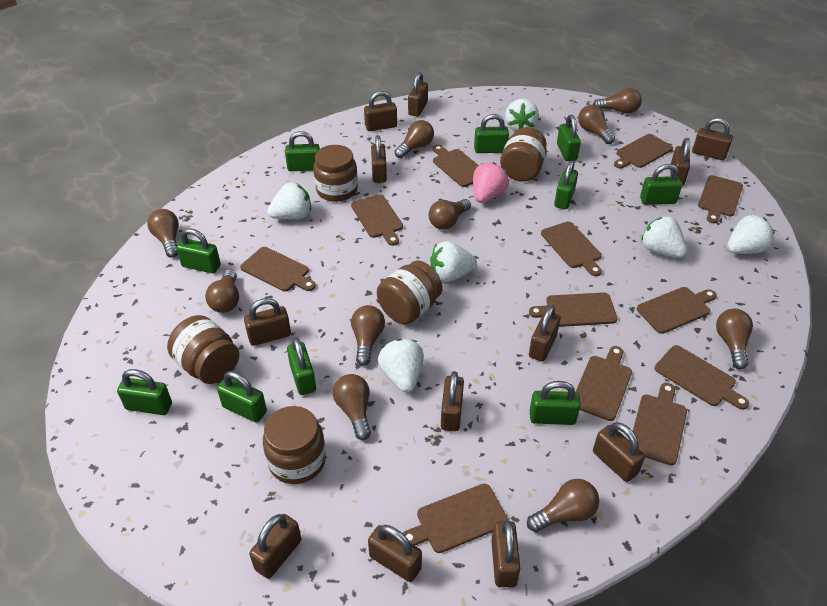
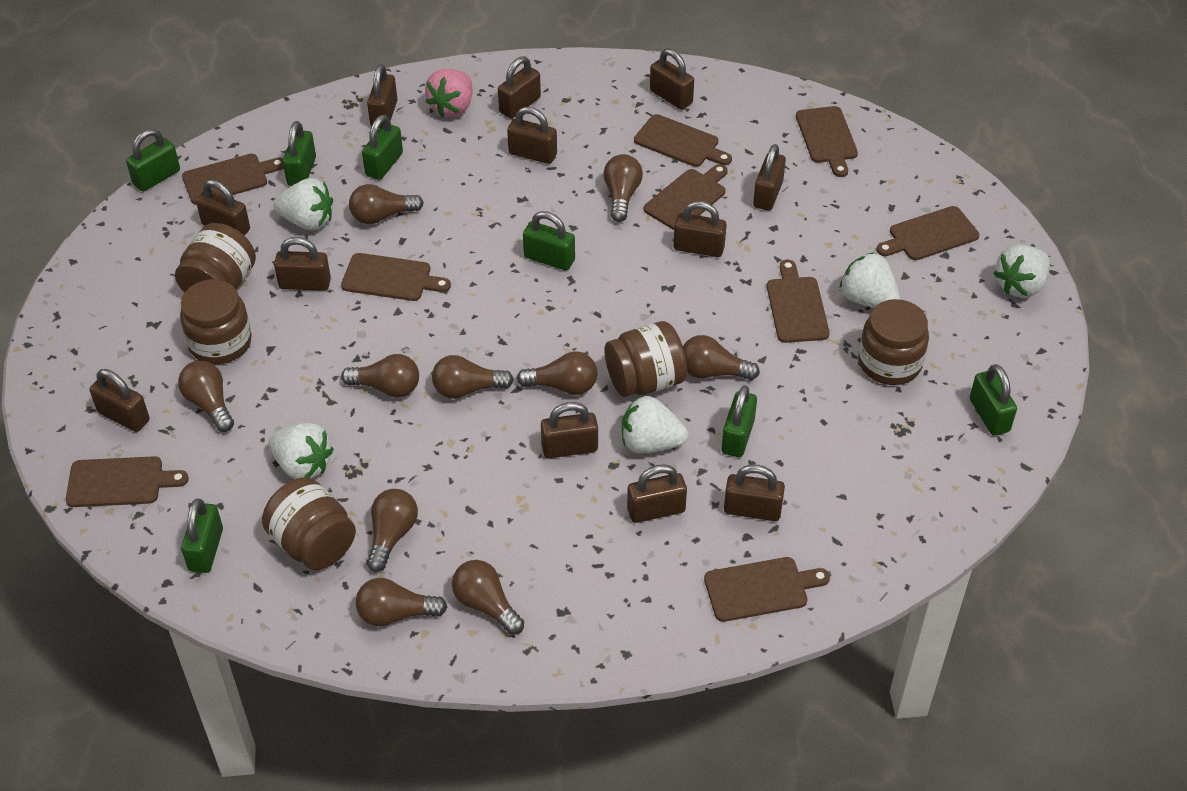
brown cutting board: 12 -> 9
green padlock: 10 -> 7
white strawberry: 6 -> 5

